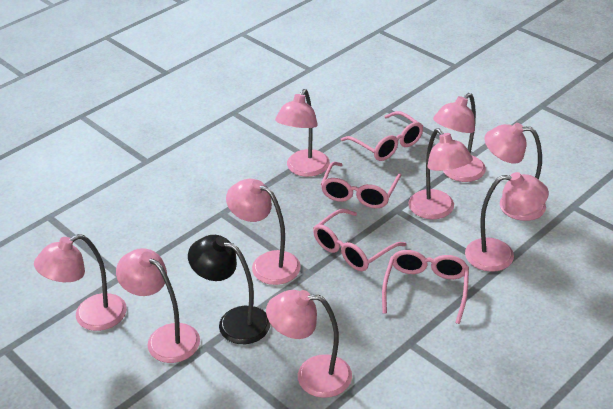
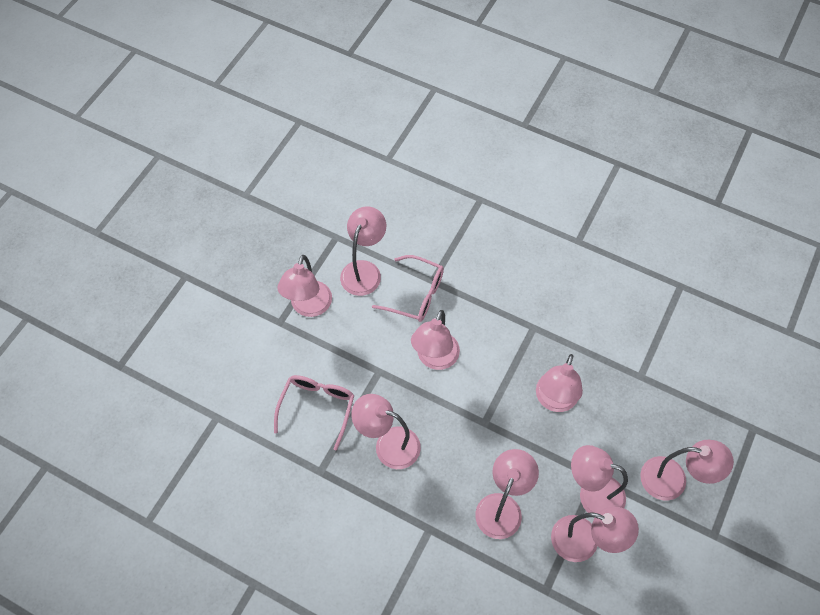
black lamp: 1 -> 0
pink glasses: 4 -> 2

